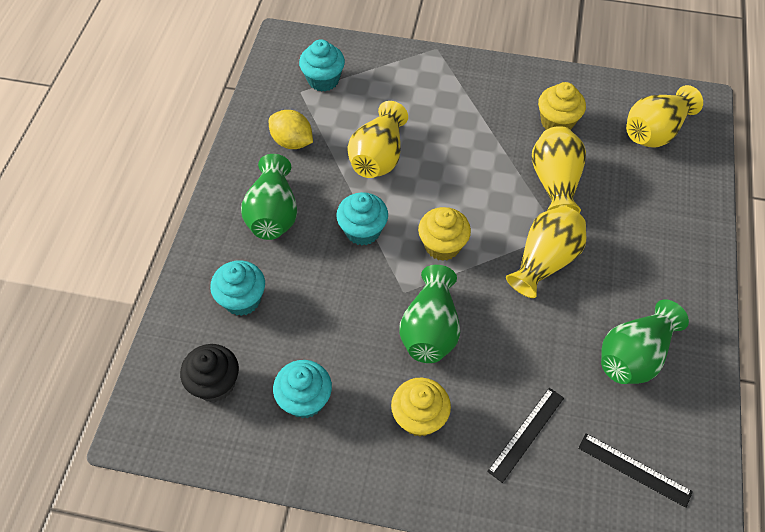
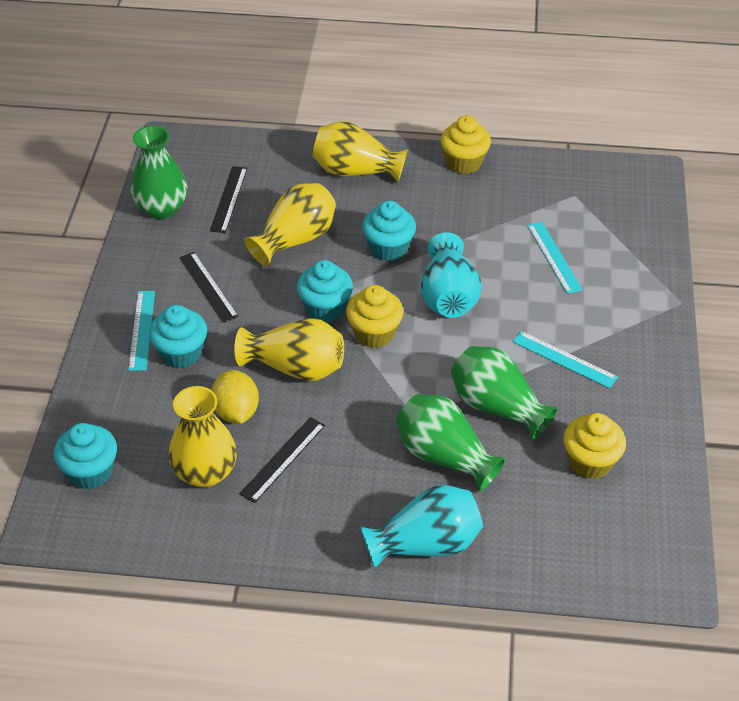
black cupcake: 1 -> 0
black ruler: 2 -> 3
turquoise ruler: 0 -> 3
turquoise vase: 0 -> 2

